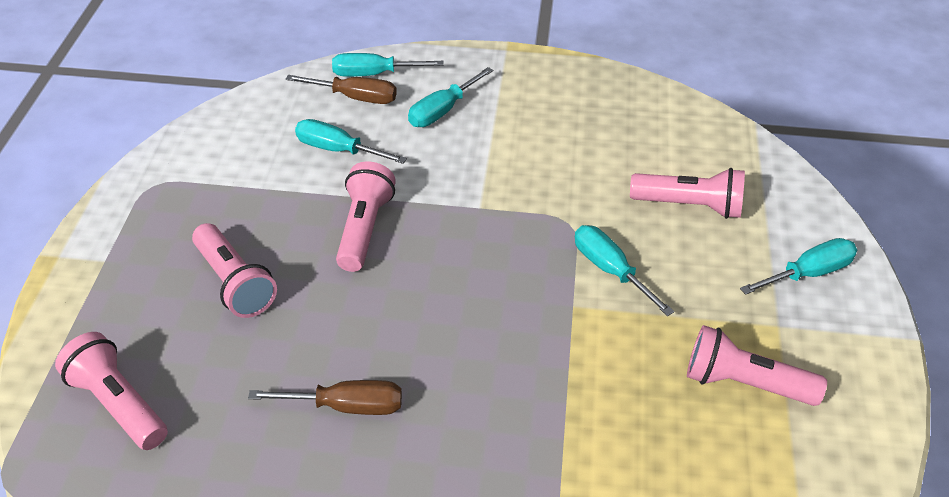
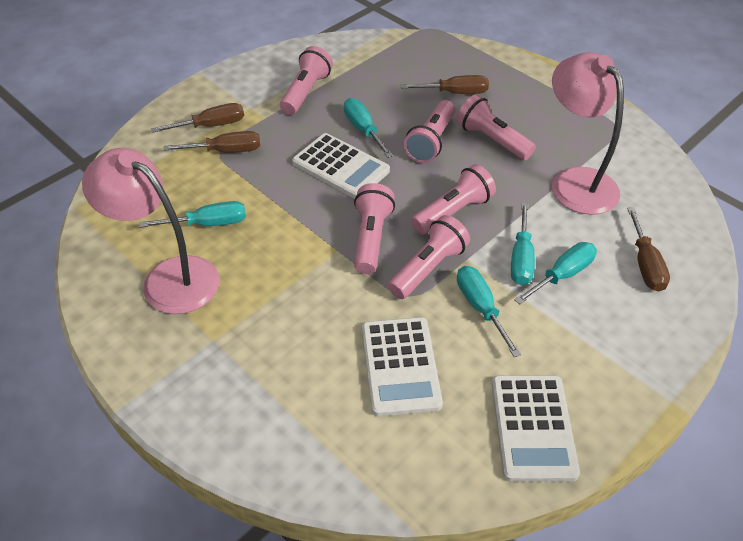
brown screwdriver: 2 -> 4
pink flashlight: 5 -> 6
pink lamp: 0 -> 2
white calculator: 0 -> 3

